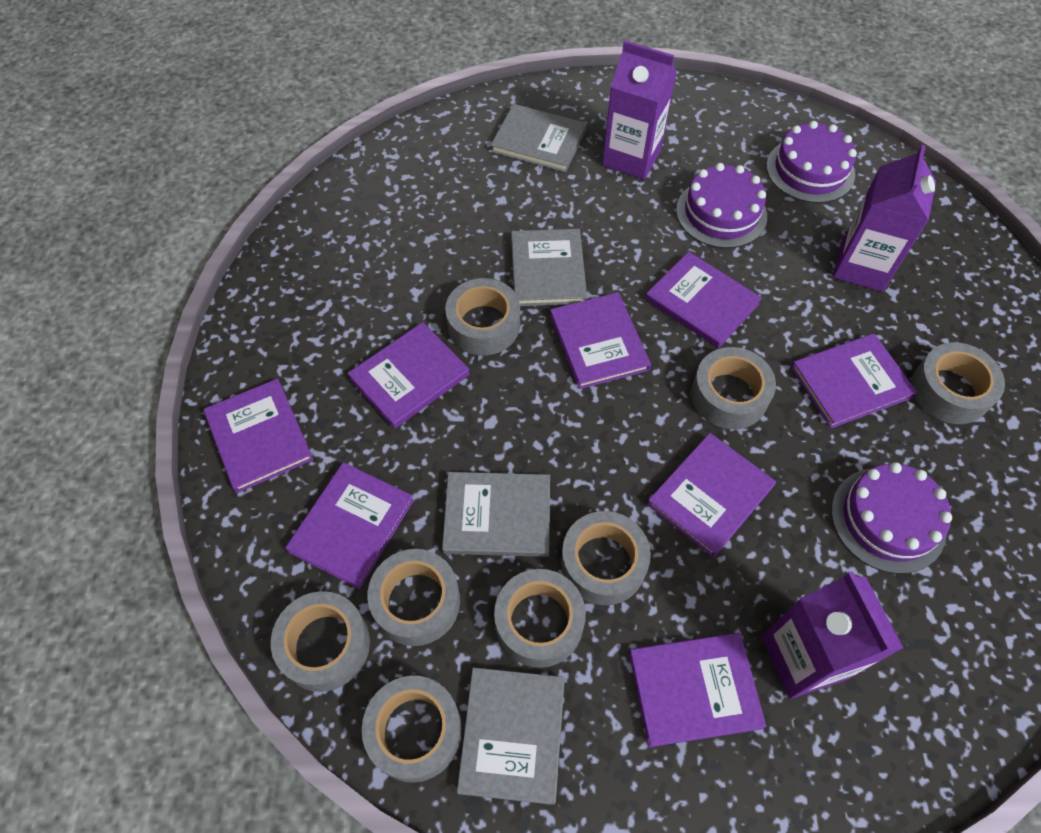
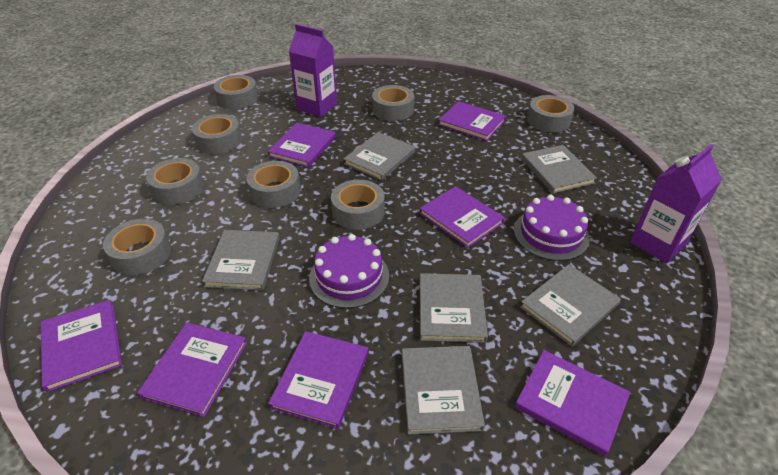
grey book: 4 -> 6
purple book: 8 -> 7
purple cake: 3 -> 2
purple carton: 3 -> 2

